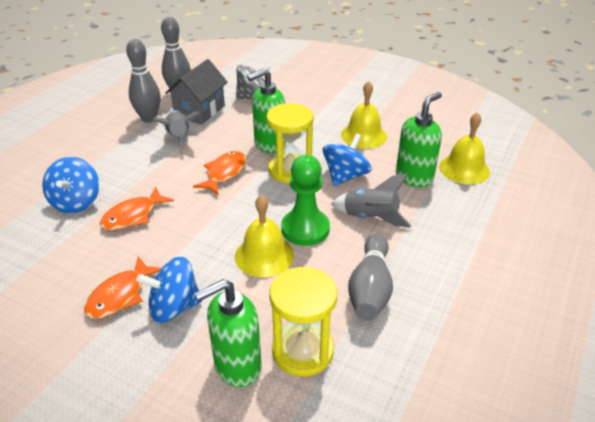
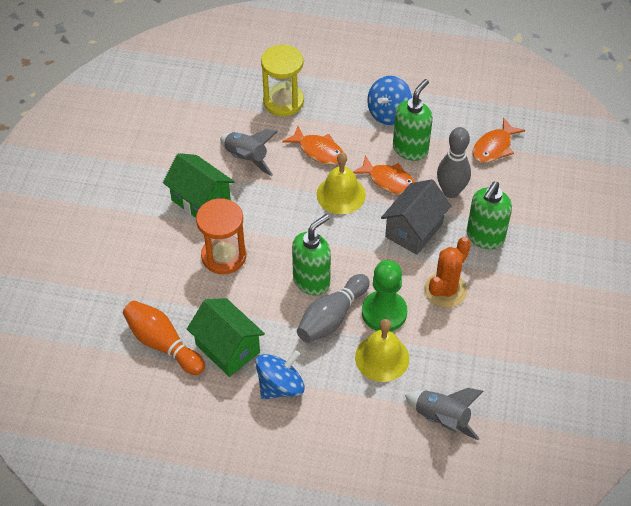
blue spinning top: 3 -> 2
green house: 0 -> 2
grey bowling pin: 3 -> 2
grey spinning top: 1 -> 0
orange bowling pin: 0 -> 1
orange cactus: 0 -> 1
orange hourglass: 0 -> 1
yellow bell: 3 -> 2
yellow hourglass: 2 -> 1

